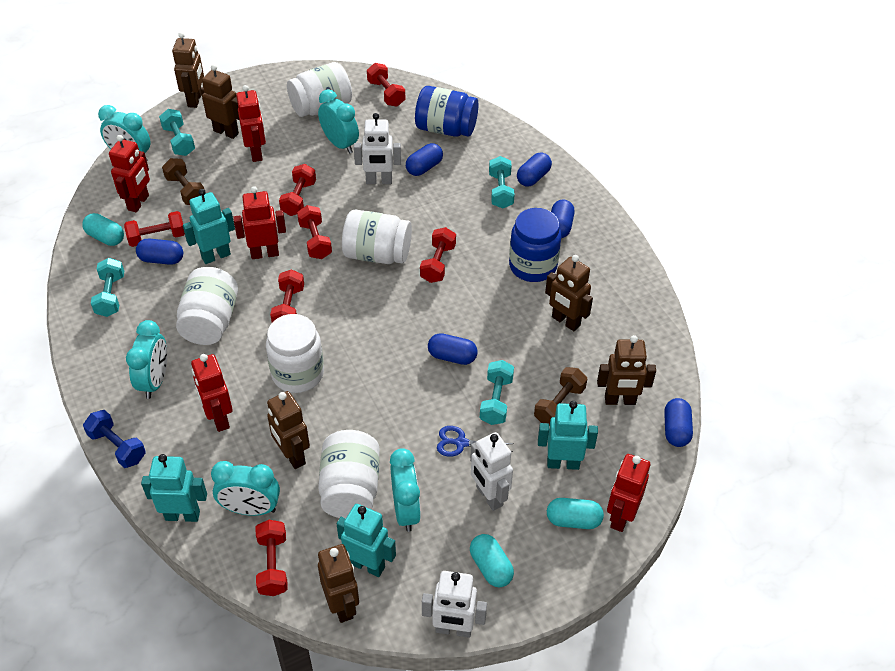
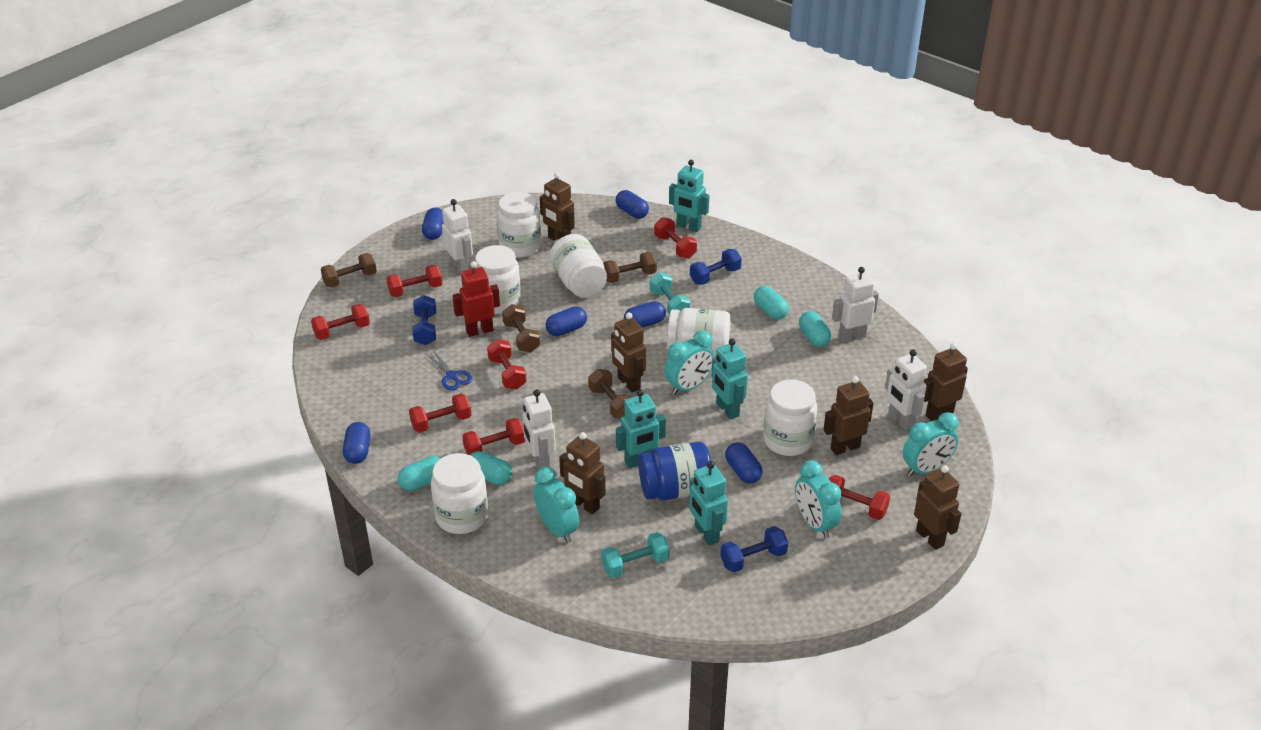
blue dumbbell: 1 -> 3
blue jar: 2 -> 1
brown dumbbell: 2 -> 4
red robot: 5 -> 1
turquoise capsule: 3 -> 4
turquoise clock: 5 -> 4
turquoise dumbbell: 4 -> 2
white jar: 5 -> 6
white robot: 3 -> 4

